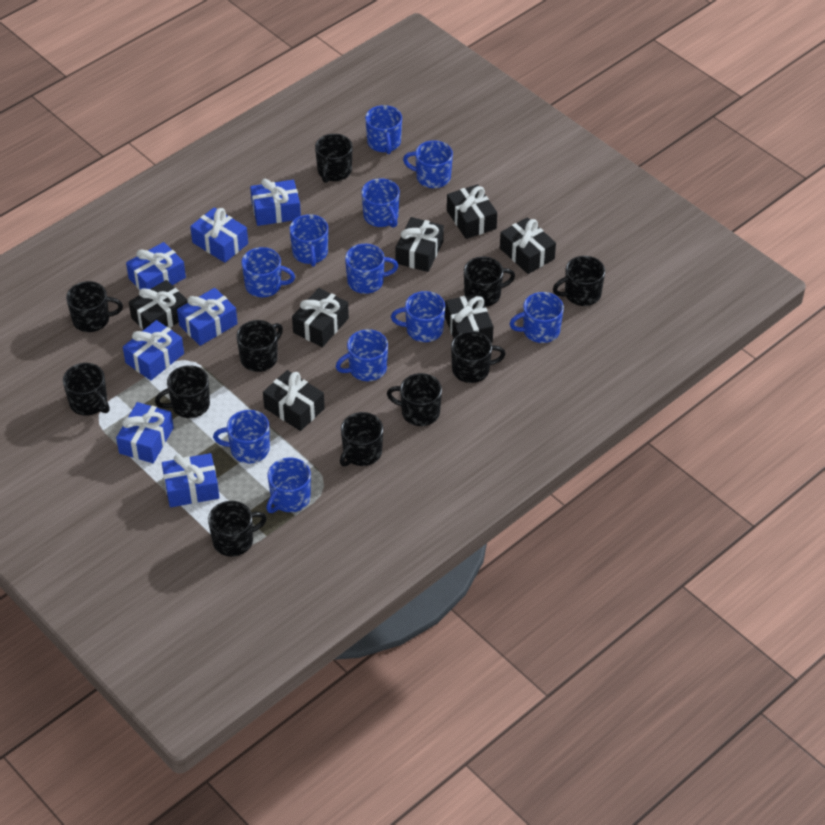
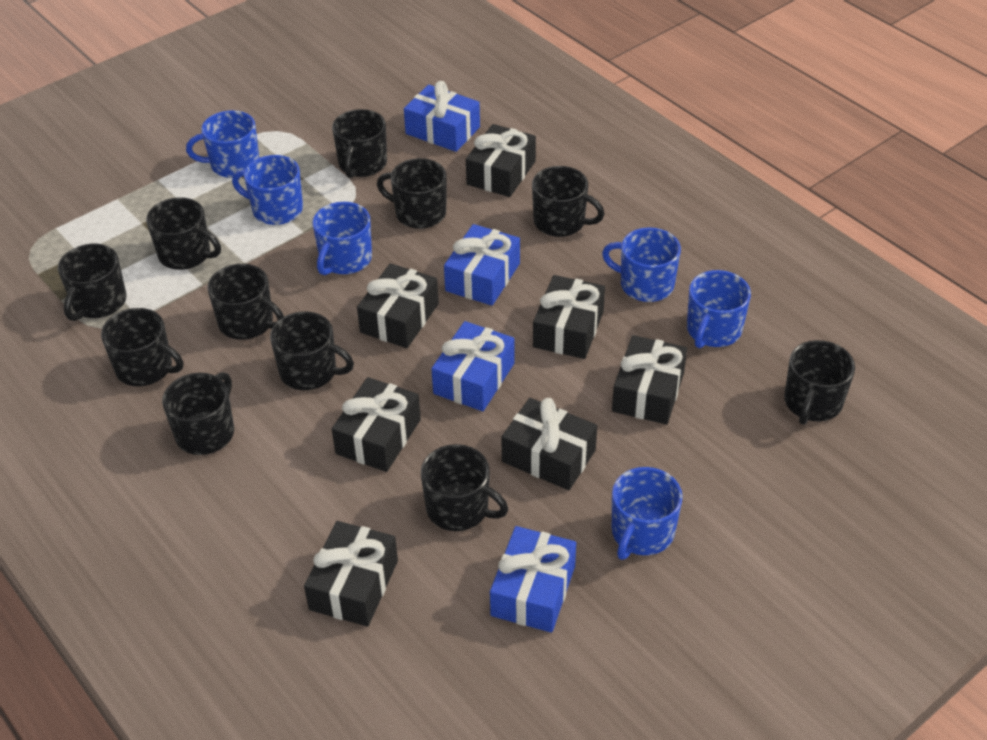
blue gift: 7 -> 4
blue mug: 11 -> 6

